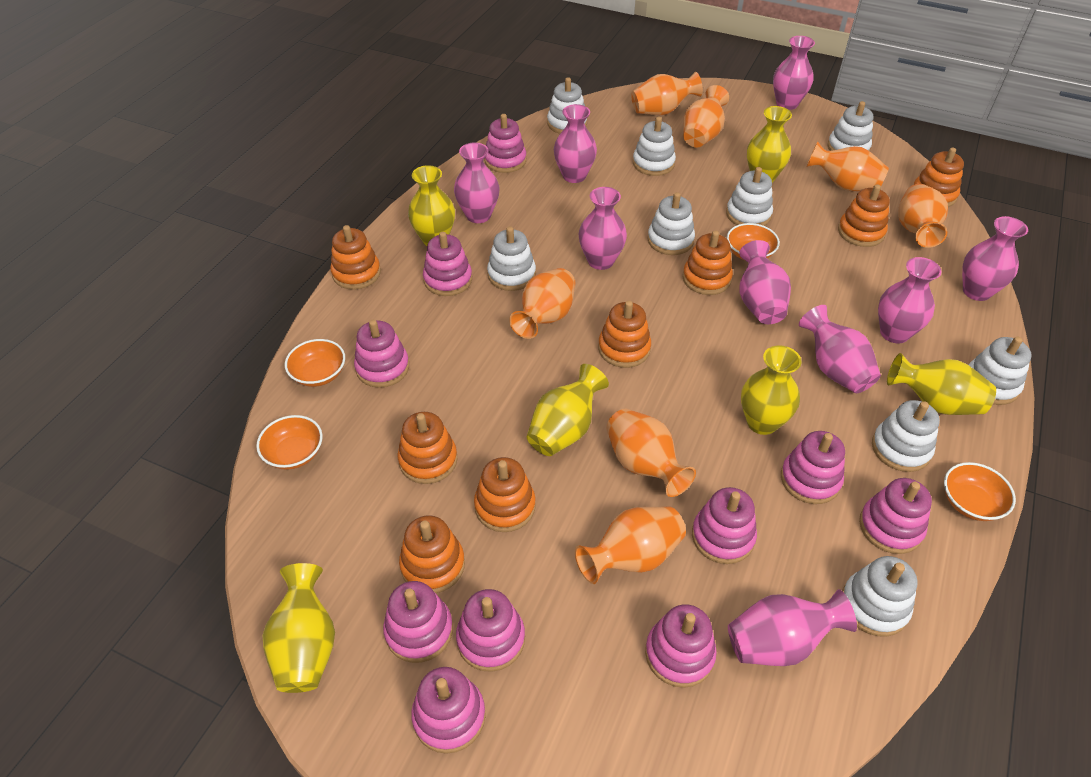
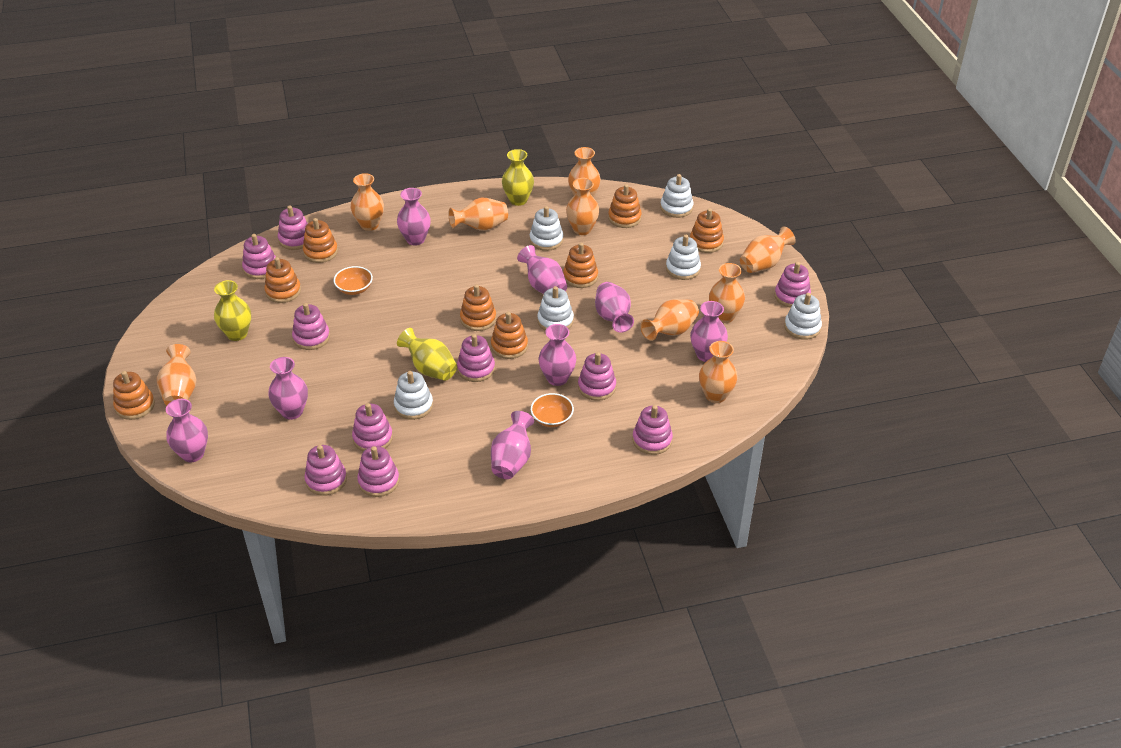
orange bowl: 4 -> 2
orange vase: 7 -> 9
pink vase: 9 -> 8
white stacking toy: 9 -> 6
yellow vase: 6 -> 3

